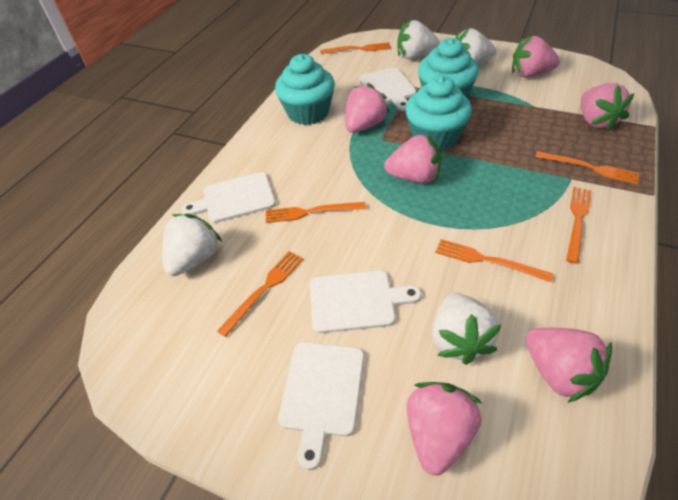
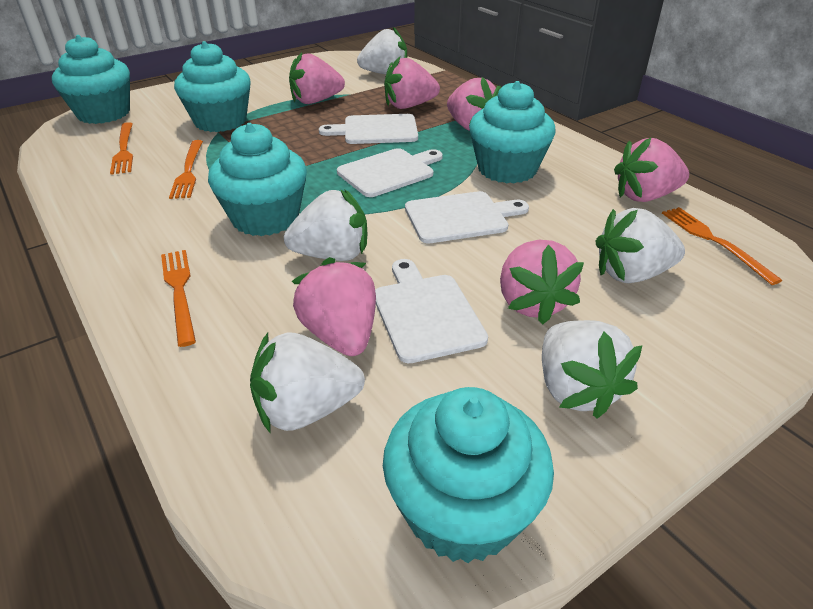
orange fork: 6 -> 4
turquoise cupcake: 3 -> 5
white strawberry: 4 -> 5

